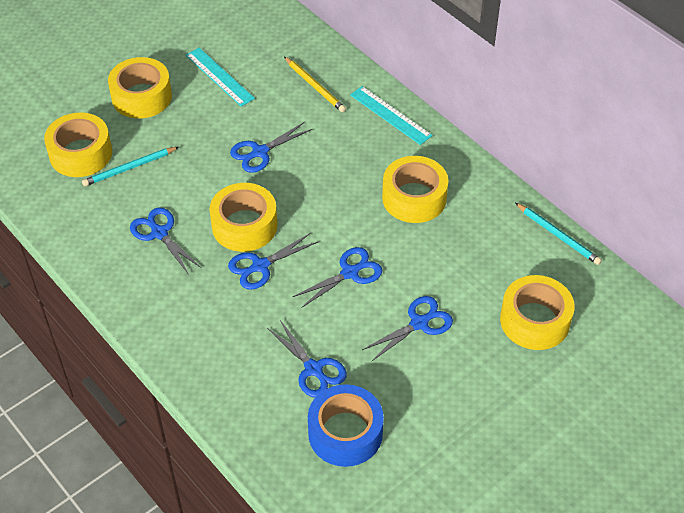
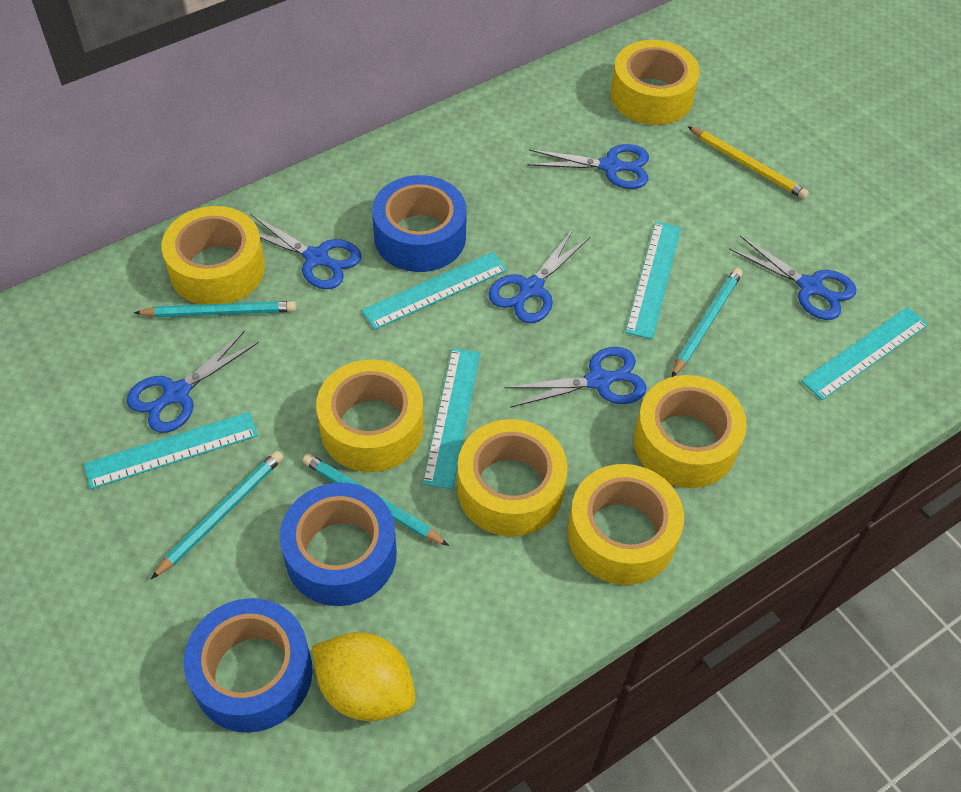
blue tape: 1 -> 3
turquoise pencil: 2 -> 4
turquoise ruler: 2 -> 5
yellow lemon: 0 -> 1
yellow tape: 5 -> 6

